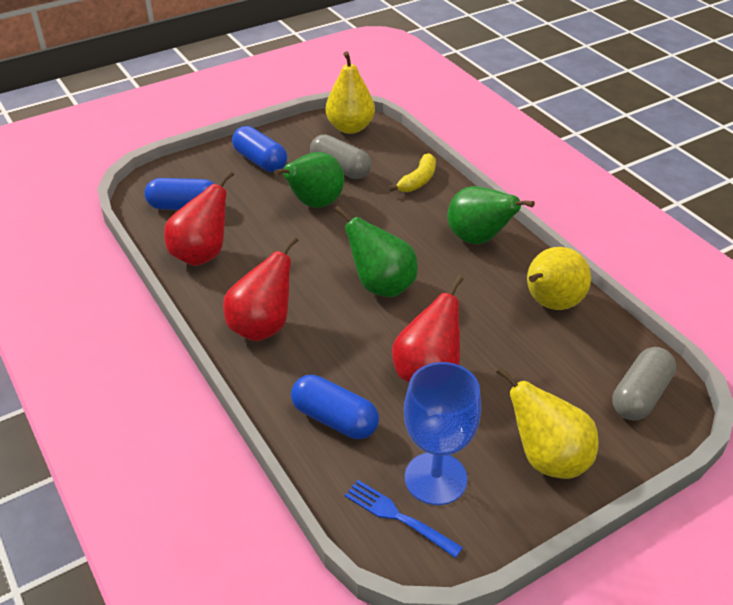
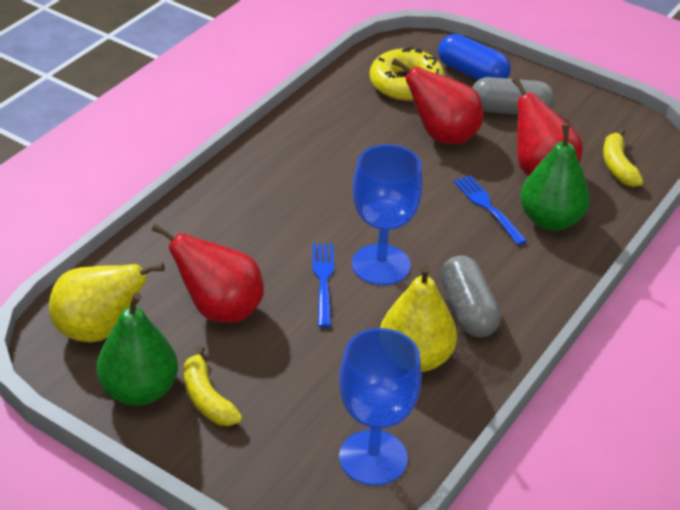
blue capsule: 3 -> 1
blue fork: 1 -> 2
blue goblet: 1 -> 2
green pear: 3 -> 2
yellow banana: 1 -> 2
yellow donut: 0 -> 1
yellow pear: 3 -> 2

